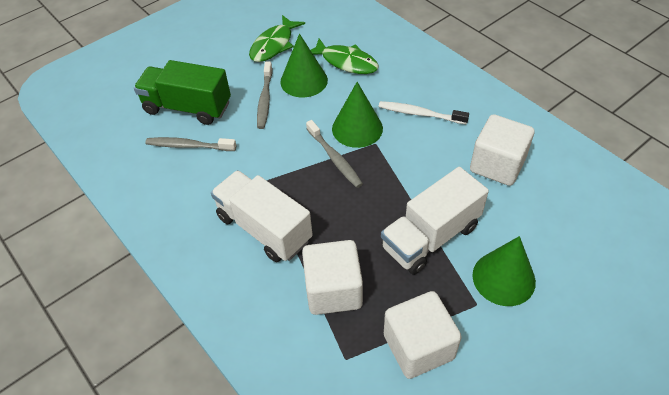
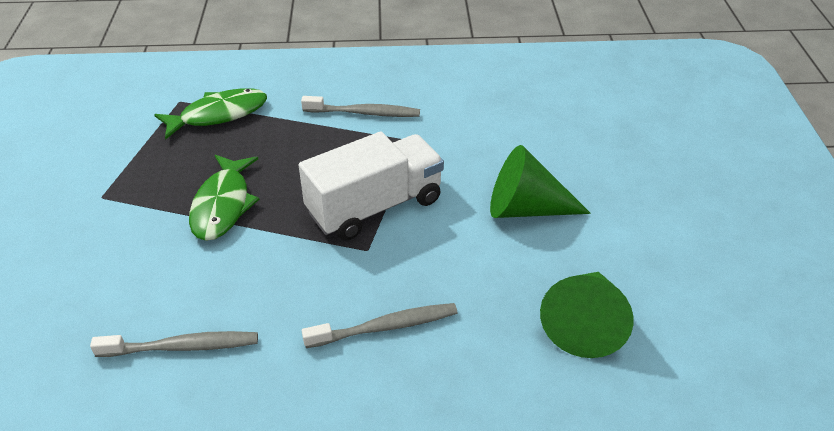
green cone: 3 -> 2
green truck: 1 -> 0
white cube: 3 -> 0
white toothbrush: 1 -> 0
white truck: 2 -> 1

